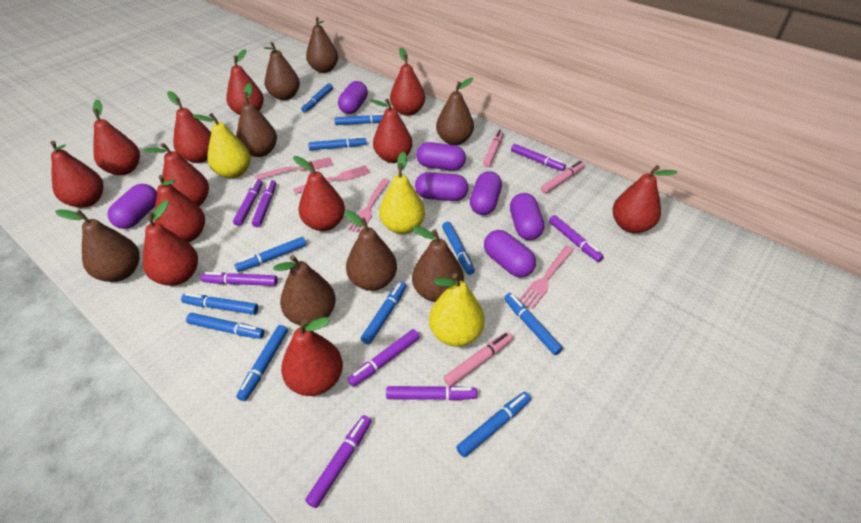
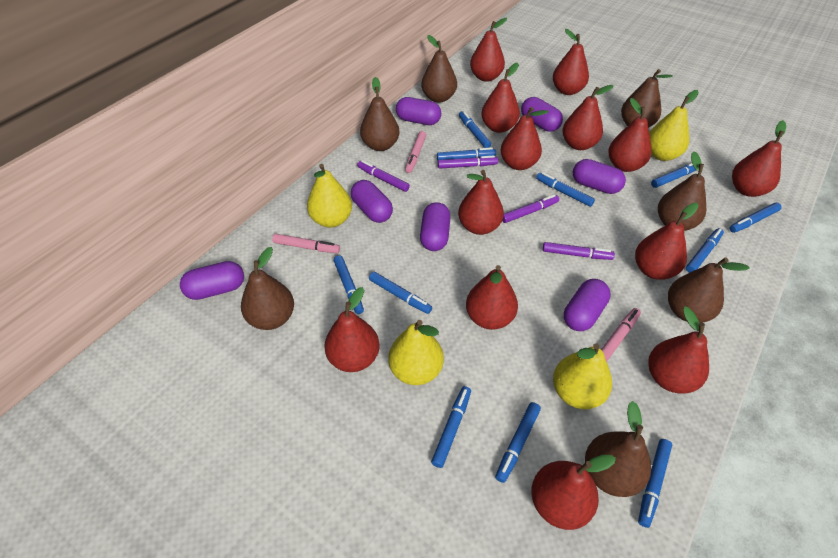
brown pear: 8 -> 7
pink fork: 4 -> 0
purple marker: 8 -> 4
red pear: 12 -> 13
yellow pear: 3 -> 4

